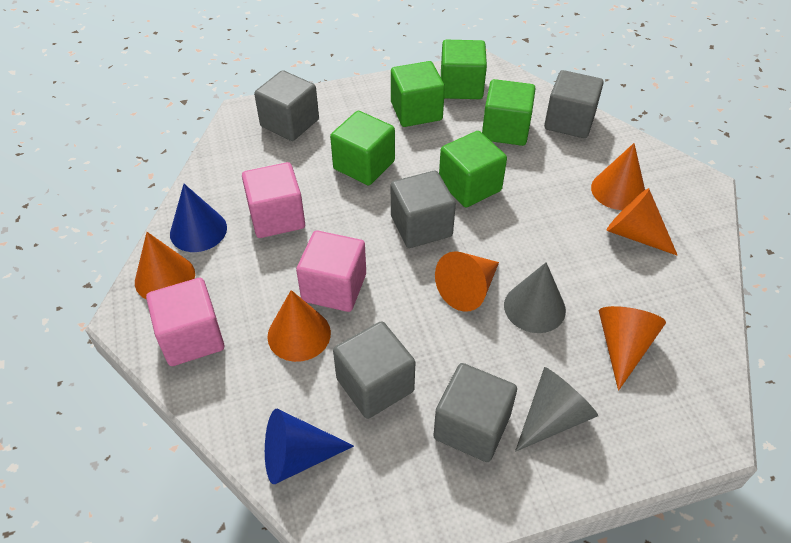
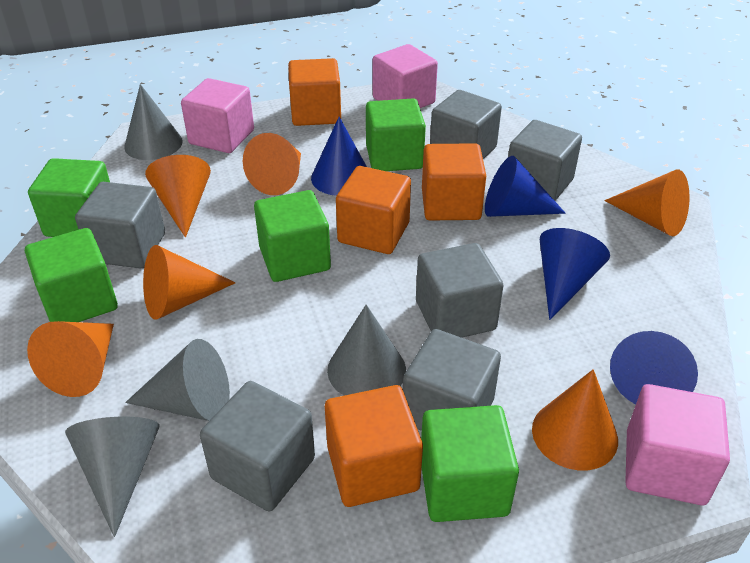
blue cone: 2 -> 4
grey cone: 2 -> 4
grey cube: 5 -> 6
orange cube: 0 -> 4

